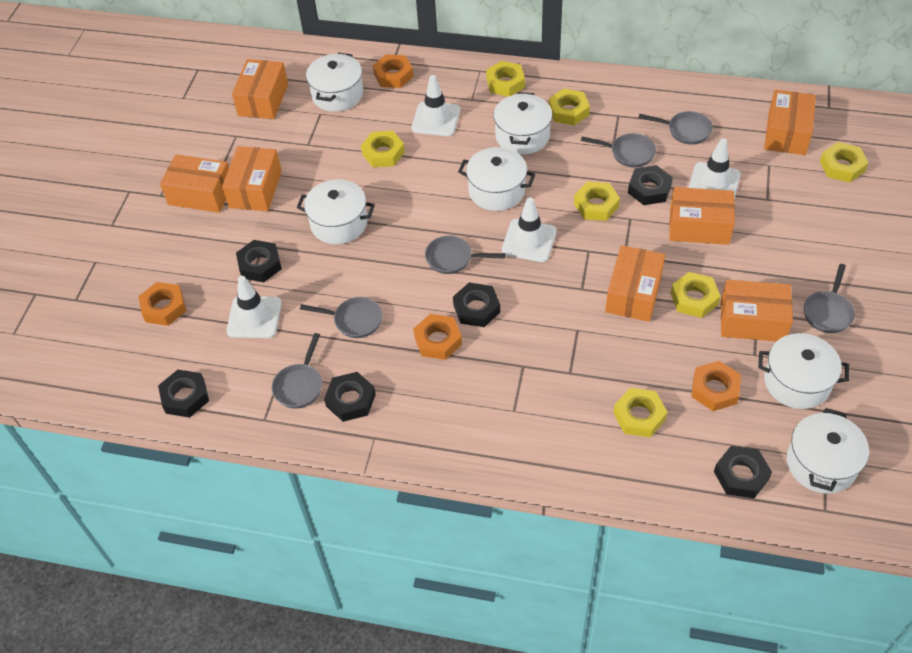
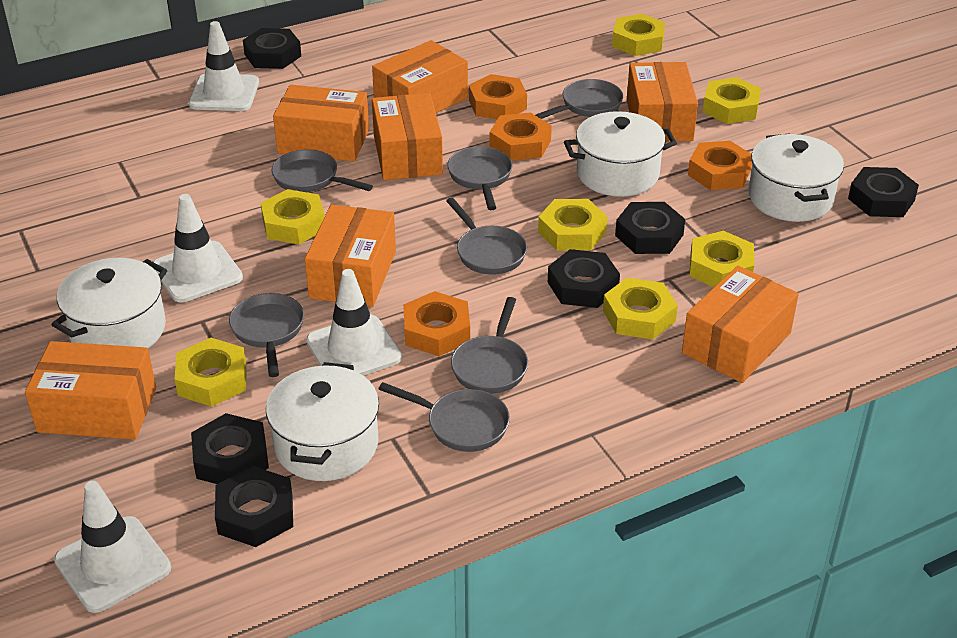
grey pan: 6 -> 7
white pot: 6 -> 4

